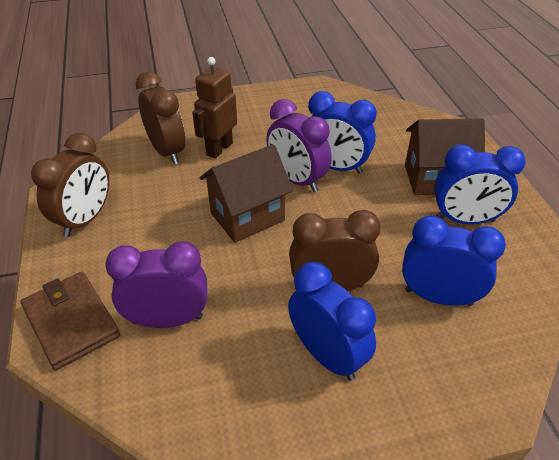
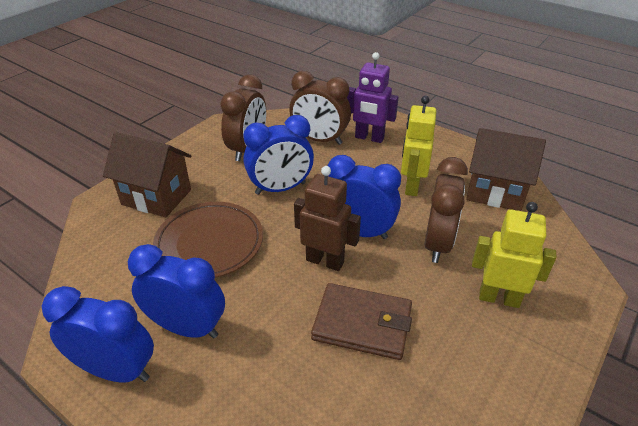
brown plate: 0 -> 1
purple clock: 2 -> 0
purple robot: 0 -> 1
yellow robot: 0 -> 2

